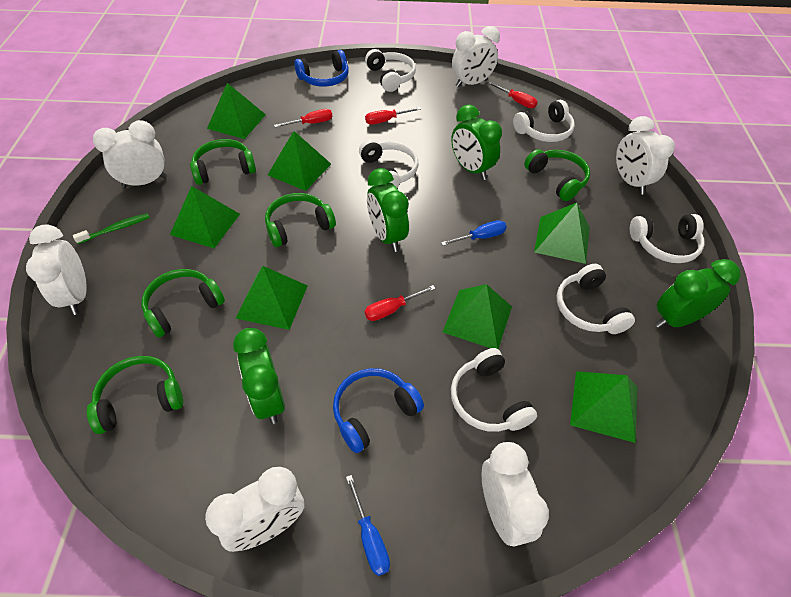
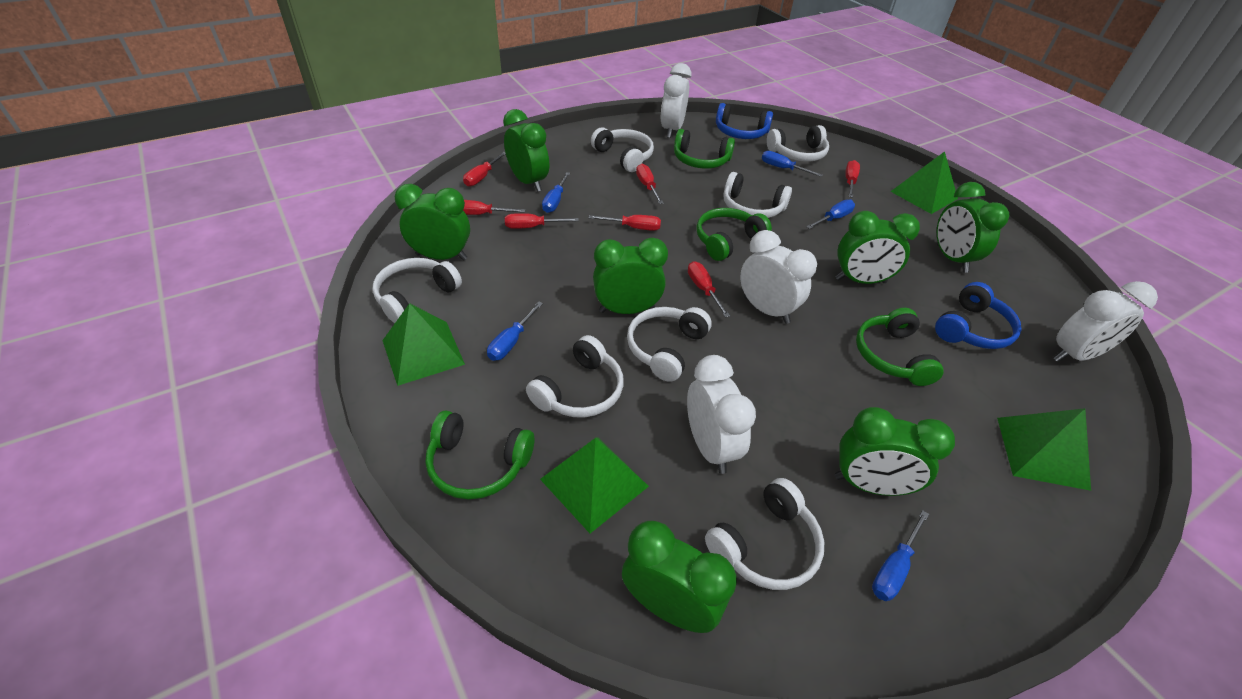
blue screwdriver: 2 -> 5
green clock: 4 -> 7
green headphones: 5 -> 4
green pyramid: 7 -> 4
green toothbrush: 1 -> 0
red screwdriver: 4 -> 7
white clock: 6 -> 4
white headphones: 6 -> 7

